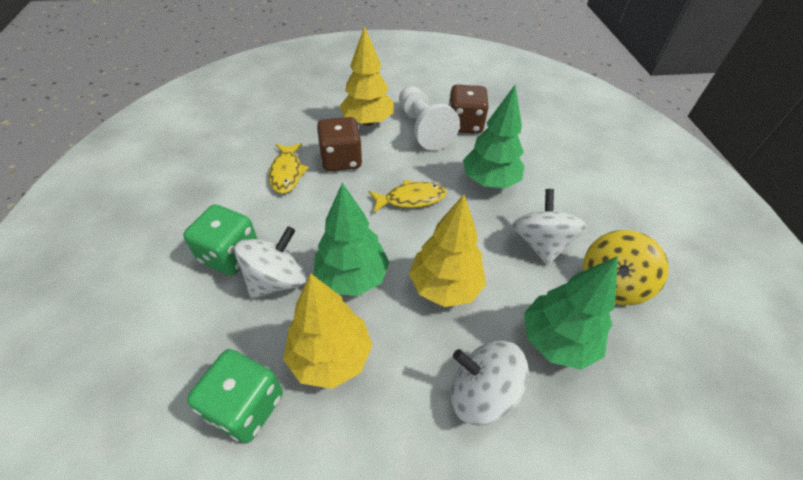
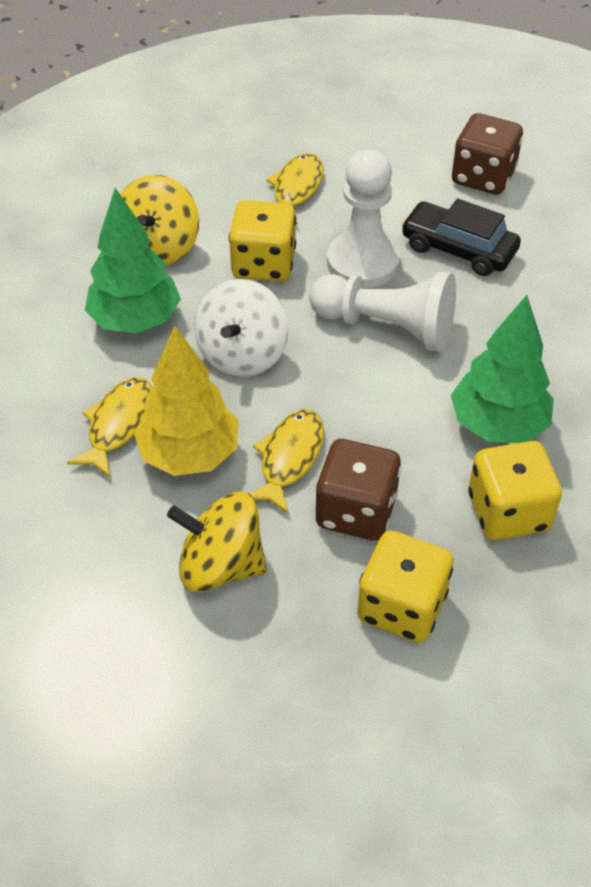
black car: 0 -> 1
green dice: 2 -> 0
green tree: 3 -> 2
white pawn: 1 -> 2
white spinning top: 3 -> 1
yellow dice: 0 -> 3
yellow fish: 2 -> 3
yellow spinning top: 1 -> 2
yellow tree: 3 -> 1

